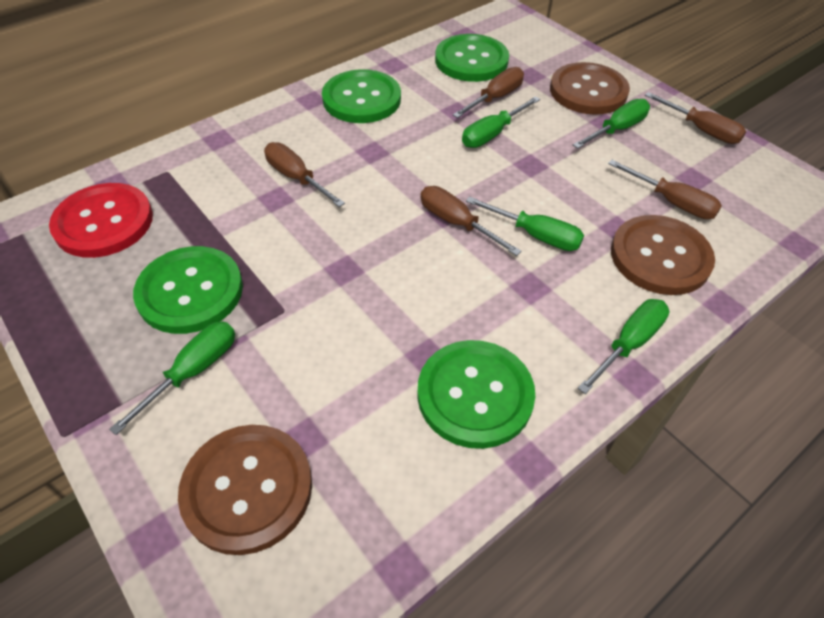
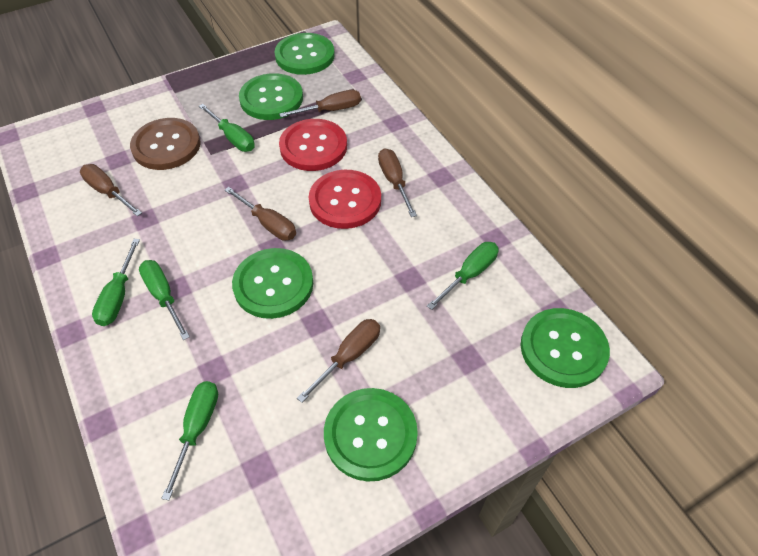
brown button: 3 -> 1
green button: 4 -> 5
red button: 1 -> 2

